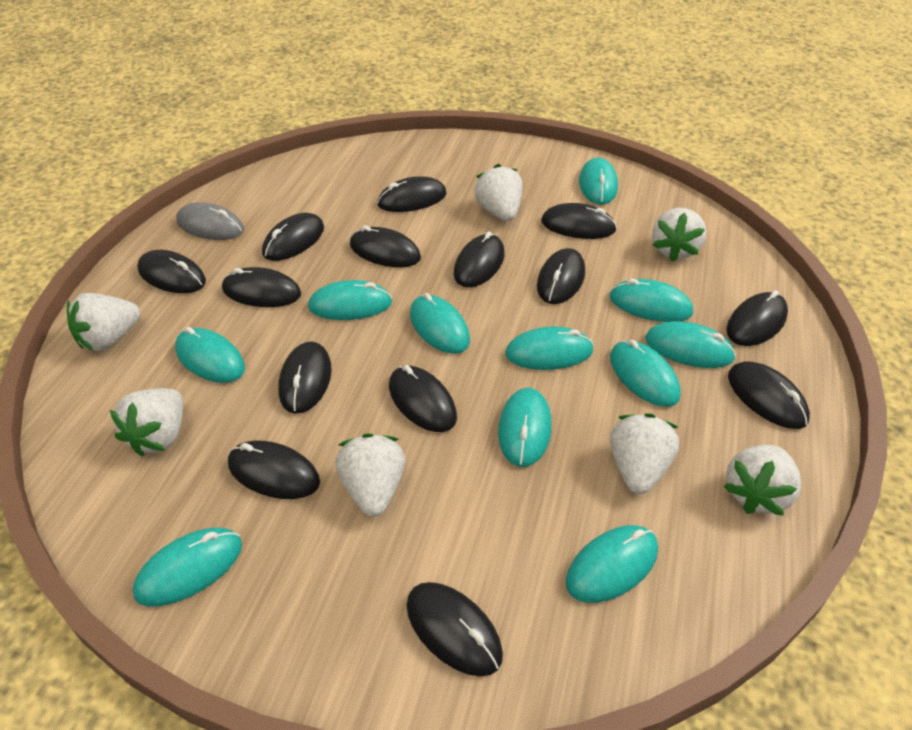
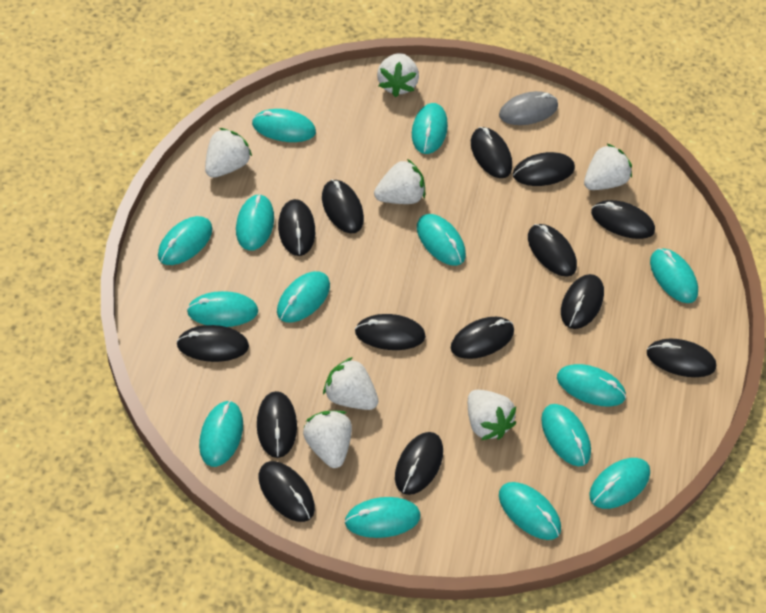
turquoise mouse: 11 -> 14

